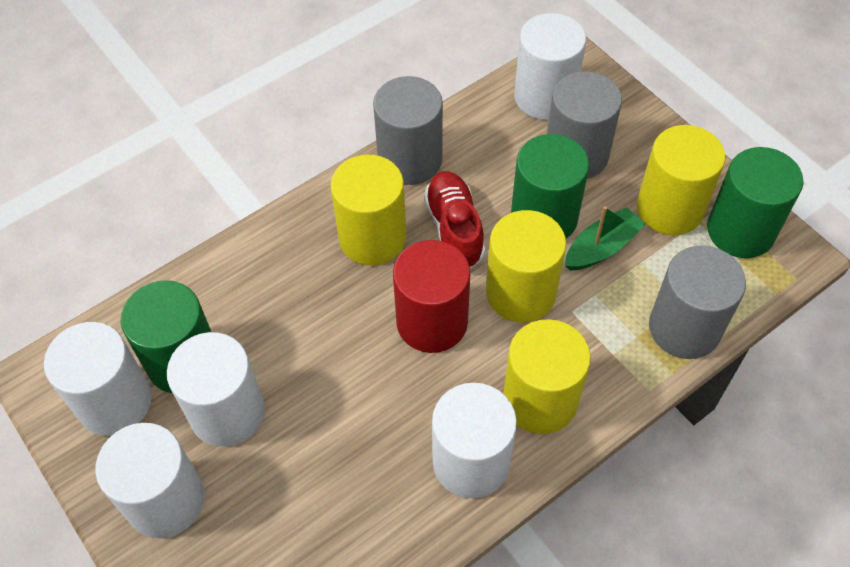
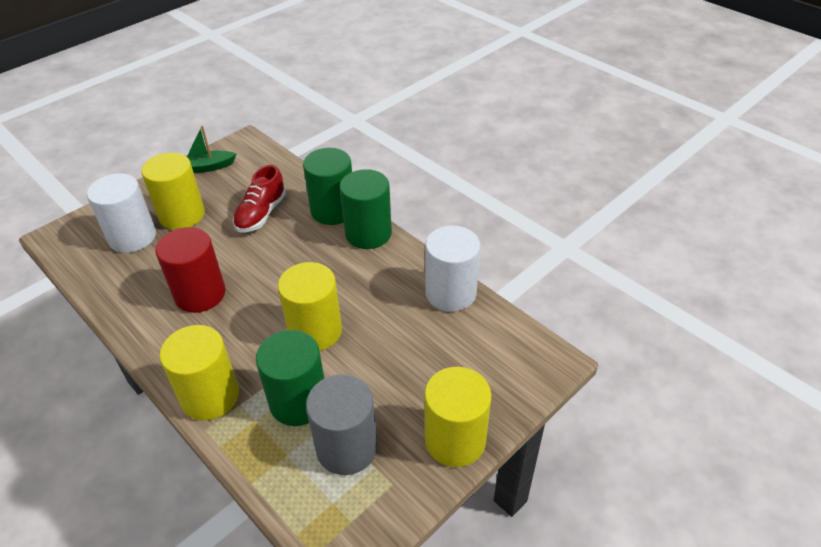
grey cylinder: 3 -> 1
white cylinder: 5 -> 2

